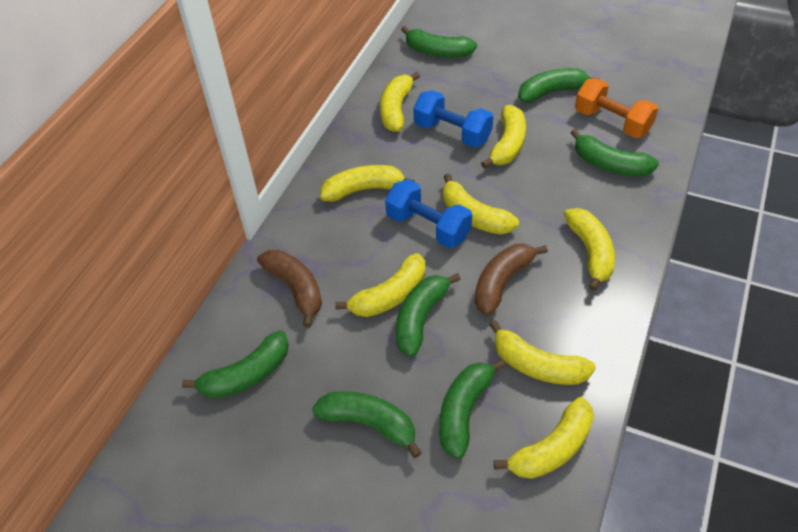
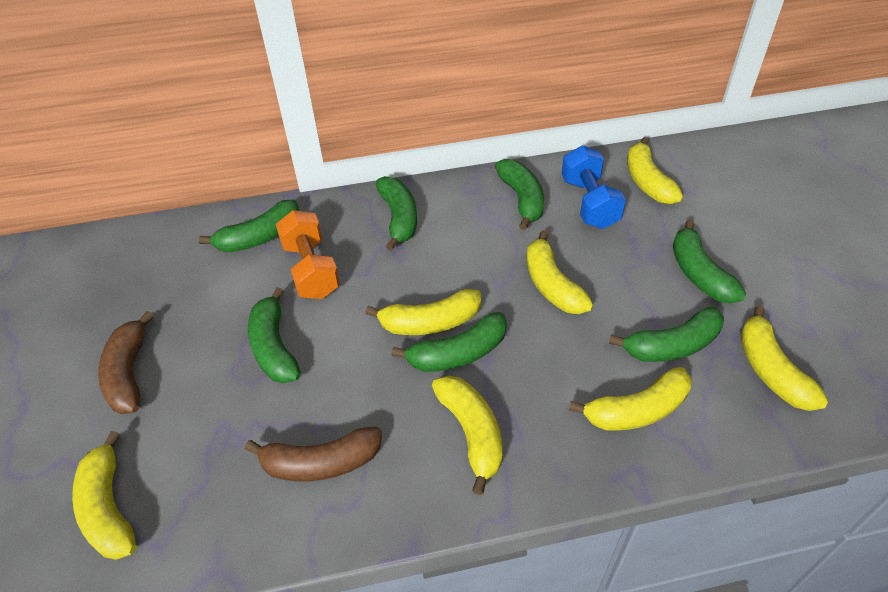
blue dumbbell: 2 -> 1
yellow banana: 8 -> 7

